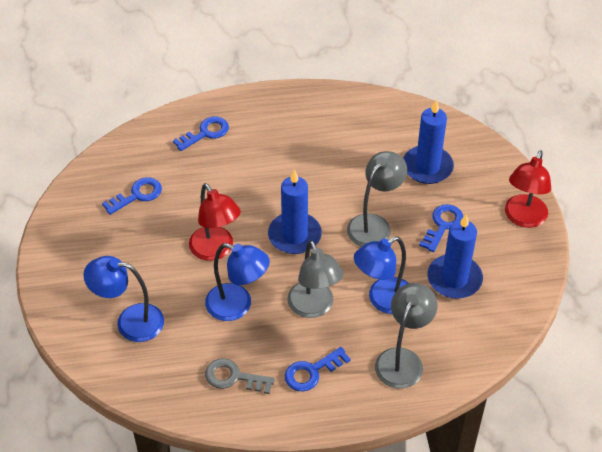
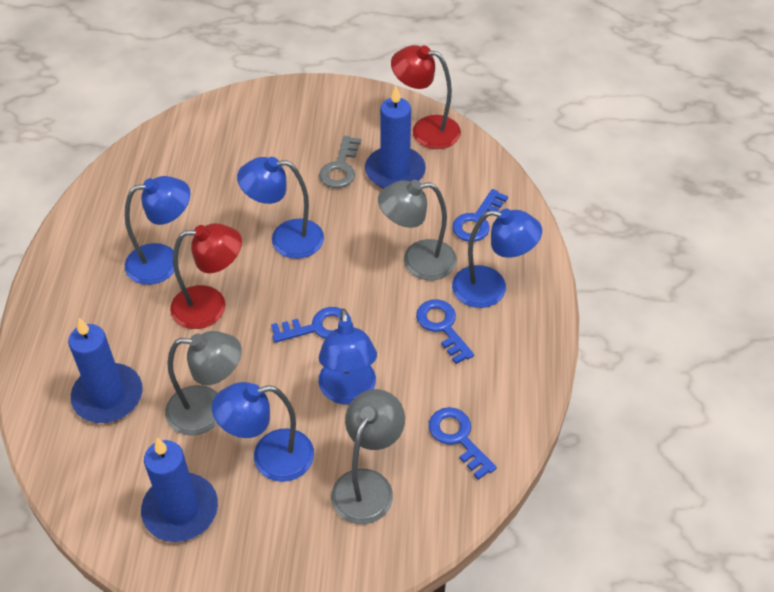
blue lamp: 3 -> 5

